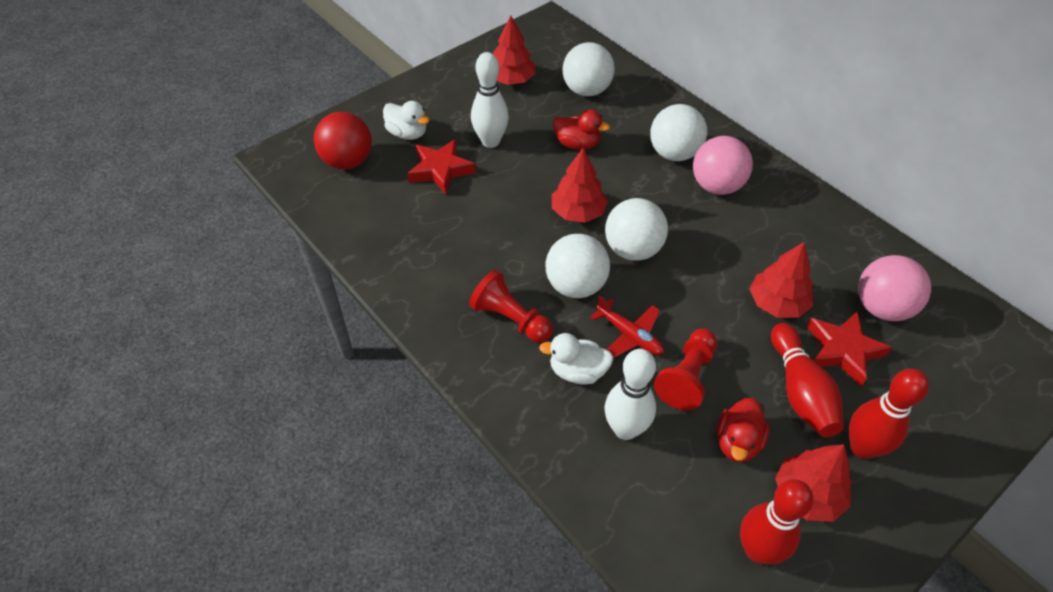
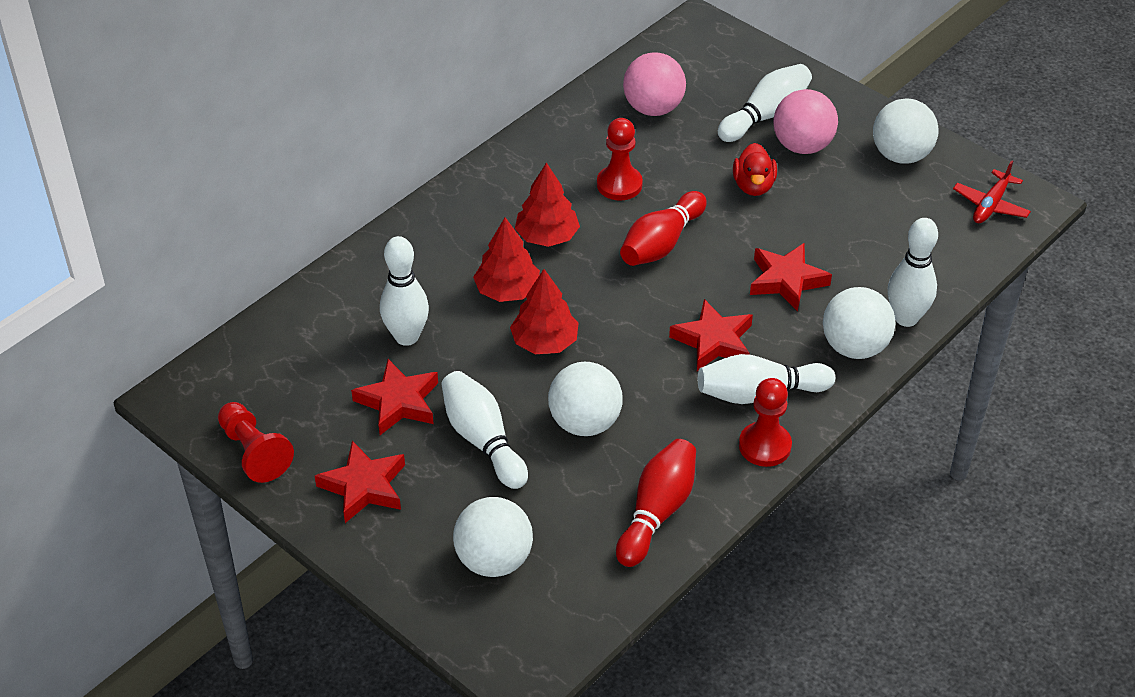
red ball: 1 -> 0
red bowling pin: 3 -> 2
red duck: 2 -> 1
red pawn: 2 -> 3
red star: 2 -> 4
red tree: 4 -> 3
white bowling pin: 2 -> 5
white duck: 2 -> 0

